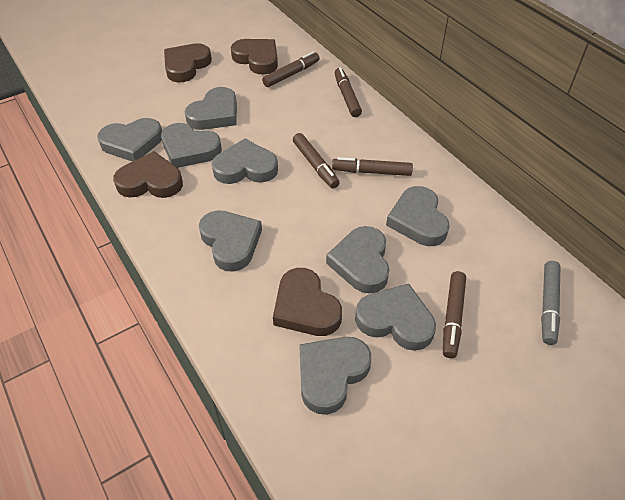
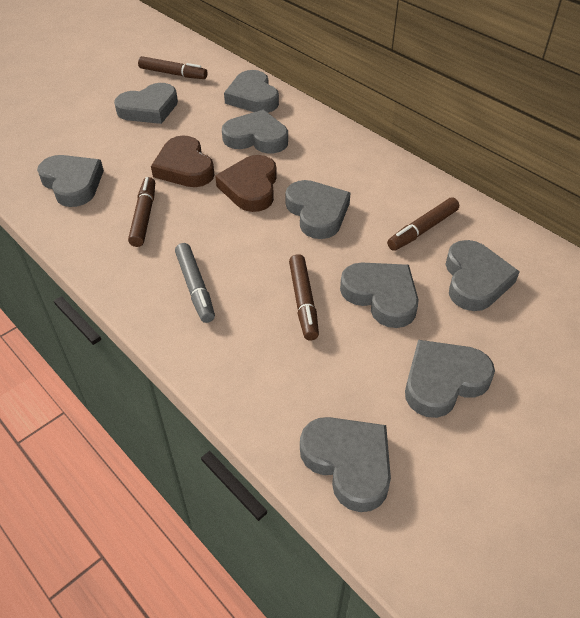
brown heart: 4 -> 2
brown marker: 5 -> 4

